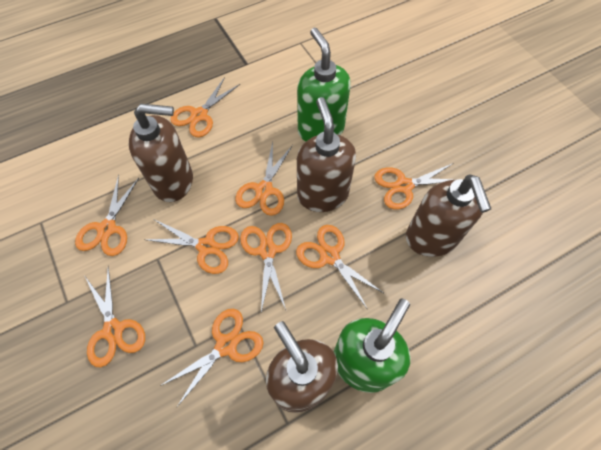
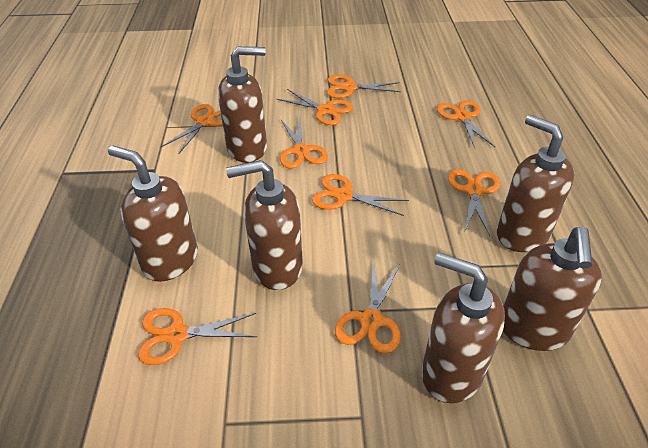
brown soap dispenser: 4 -> 6
green soap dispenser: 2 -> 0

